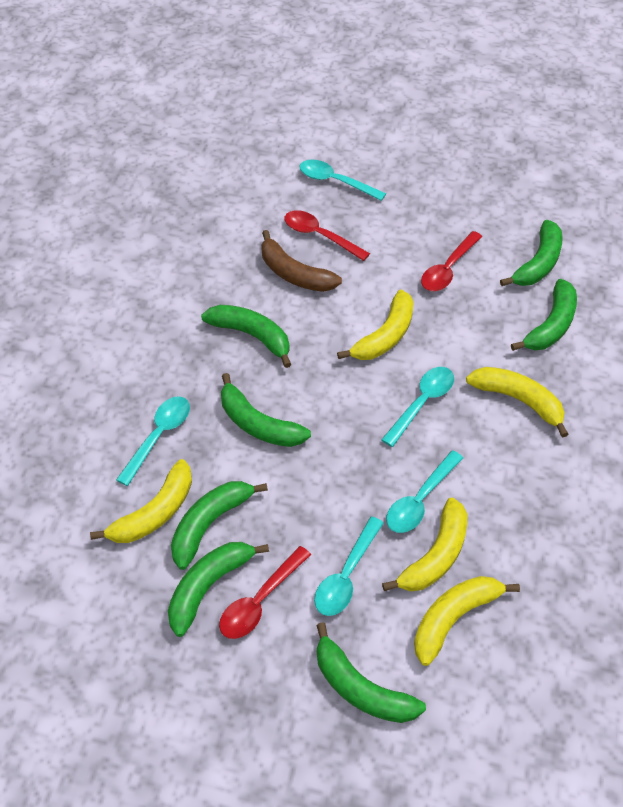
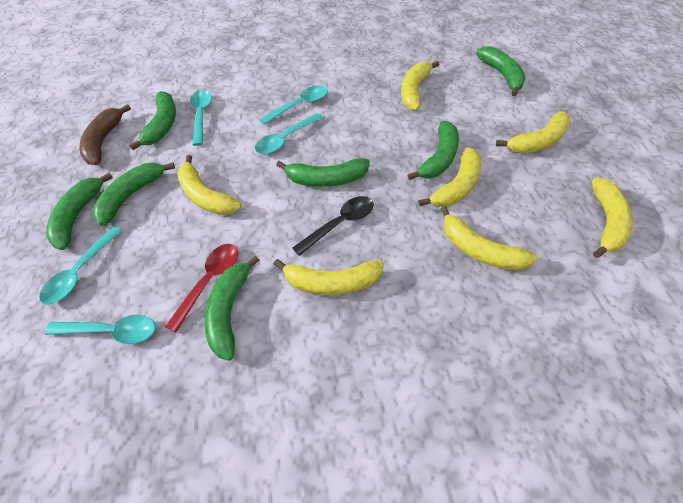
black spoon: 0 -> 1
red spoon: 3 -> 1
yellow banana: 5 -> 7

